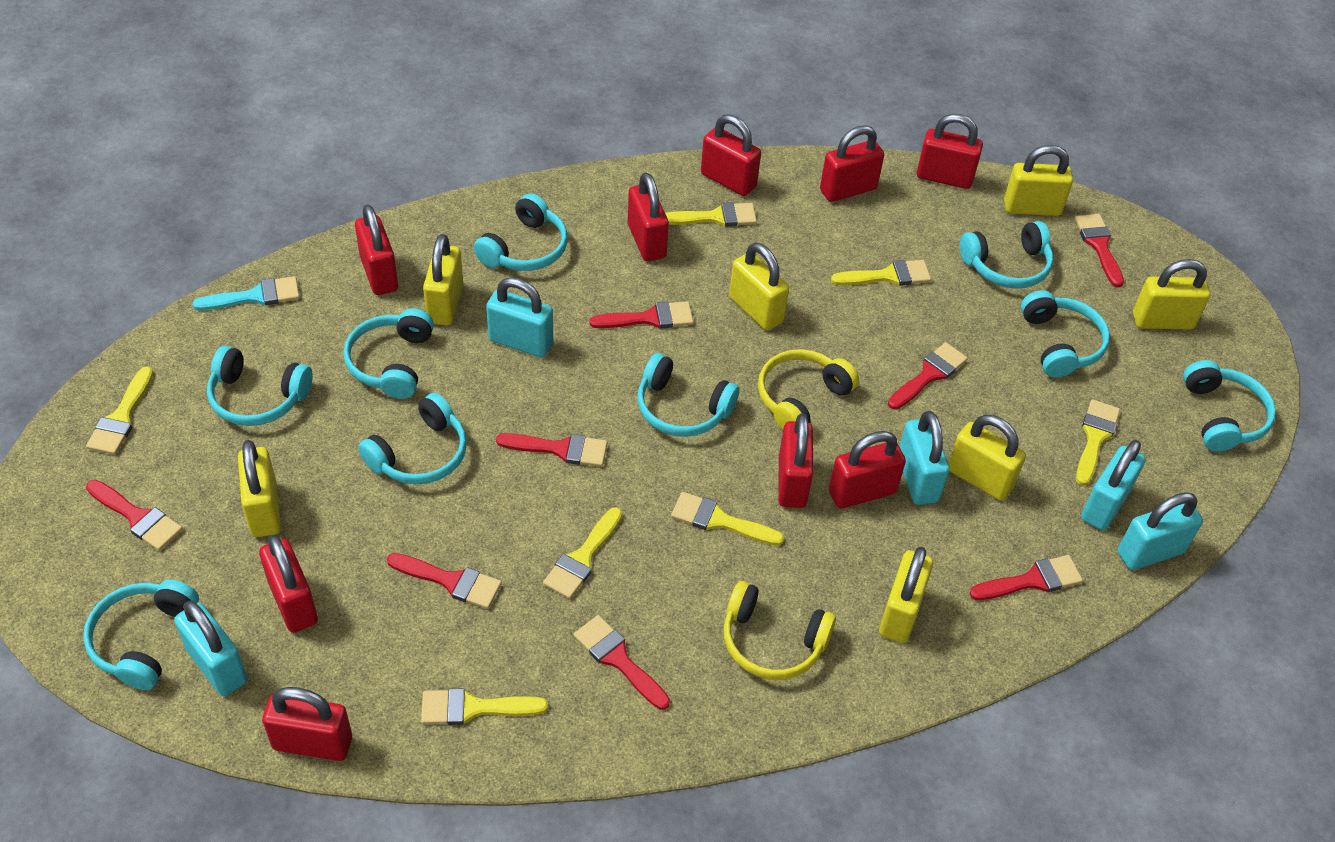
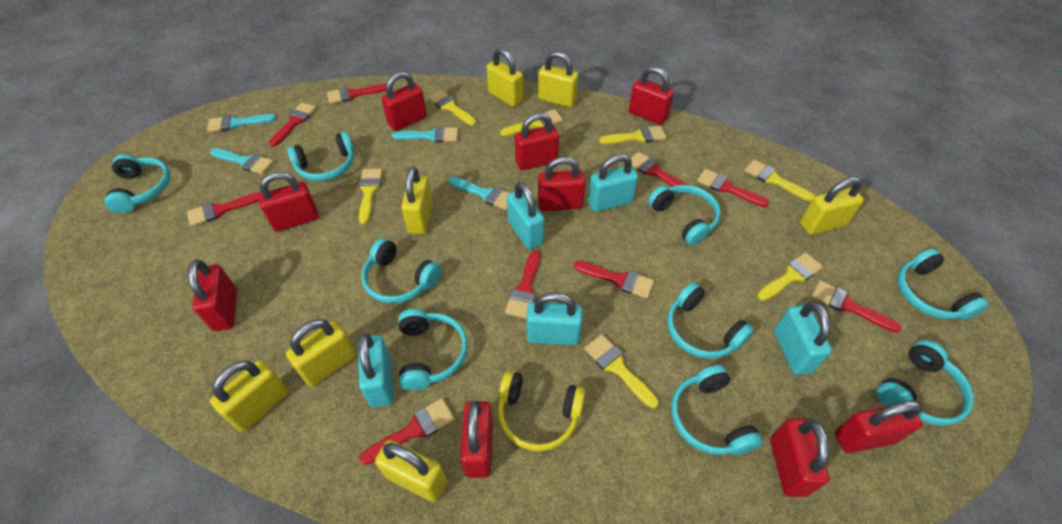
red brush: 8 -> 9
turquoise brush: 1 -> 4
yellow headphones: 2 -> 1

